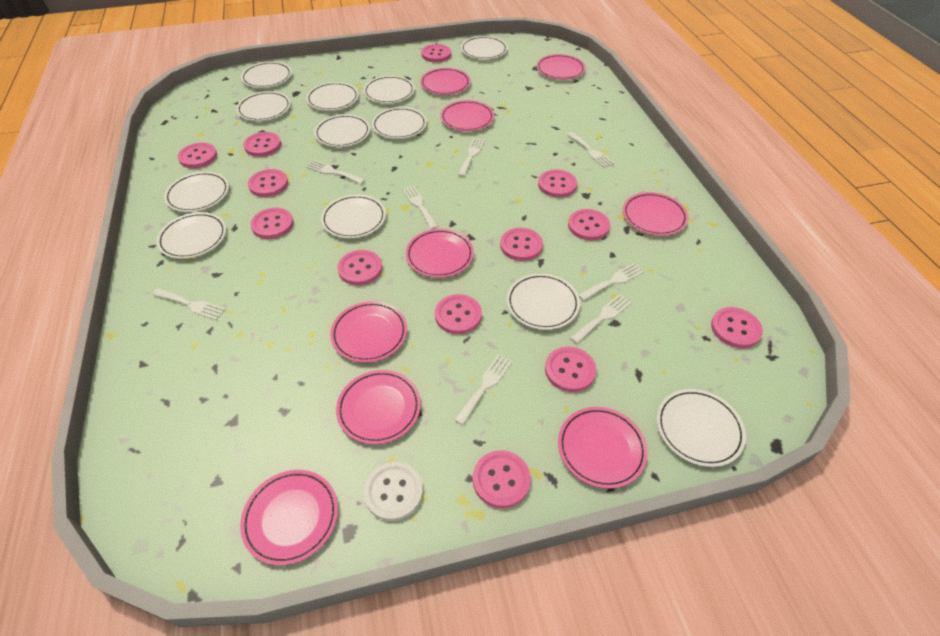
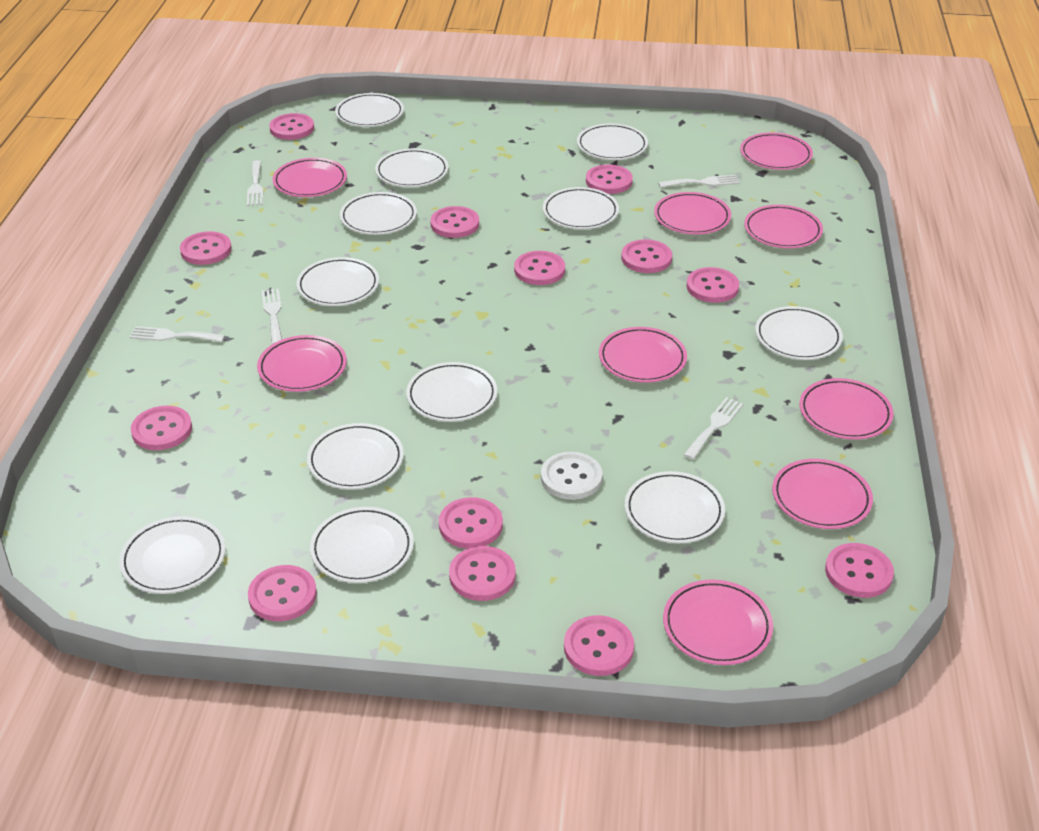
white fork: 8 -> 5

